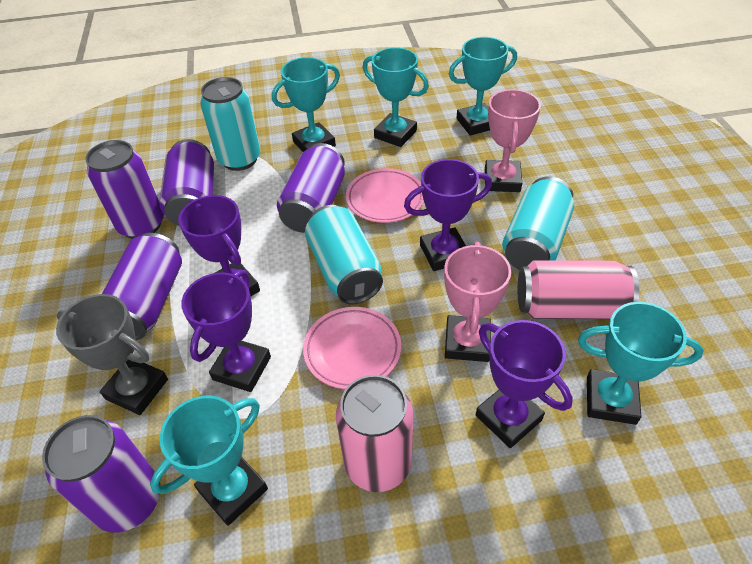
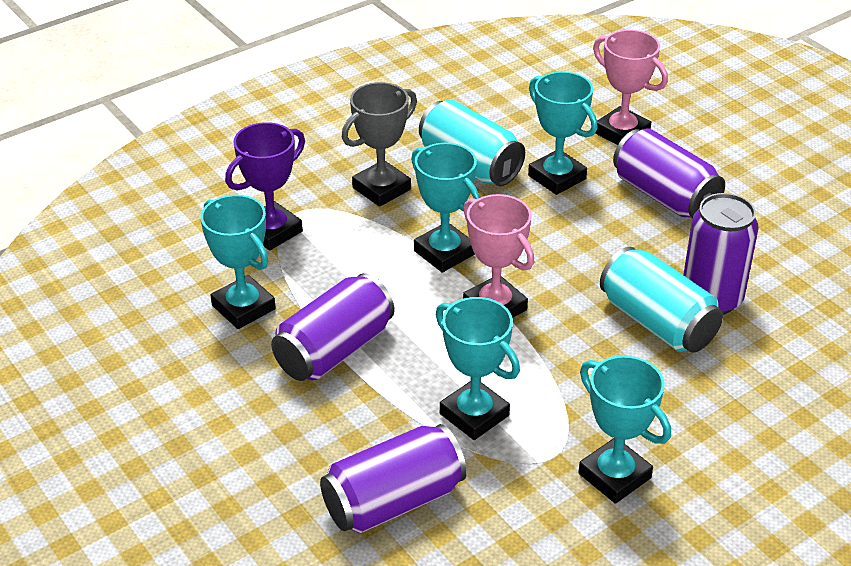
pink can: 2 -> 0
pink plate: 2 -> 0
purple can: 5 -> 4
purple trophy: 4 -> 1
turquoise can: 3 -> 2

